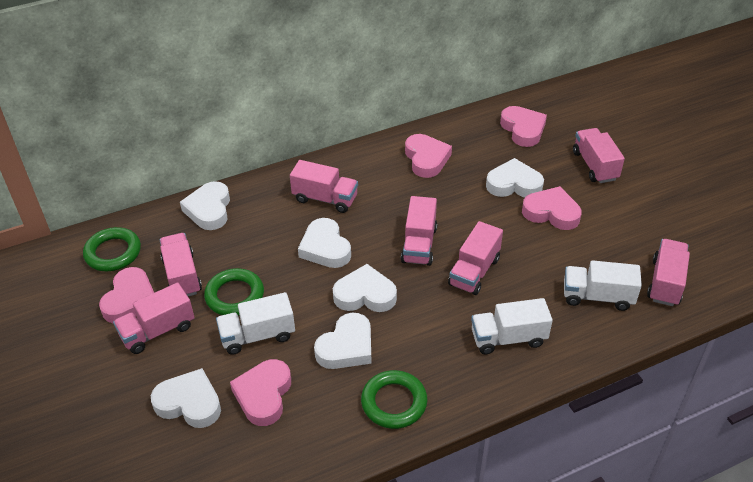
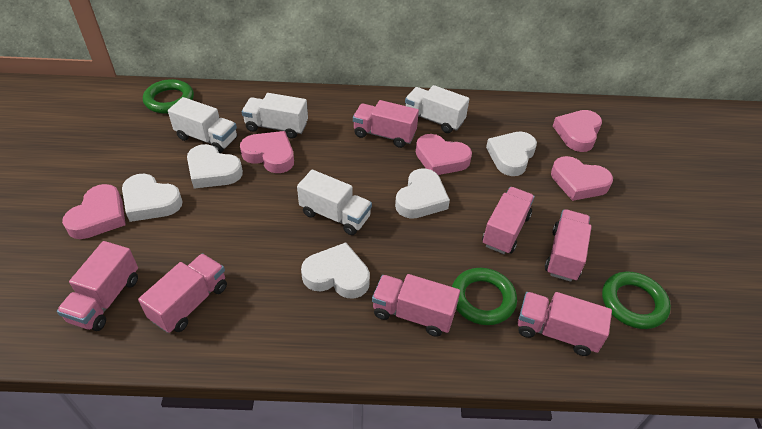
white heart: 6 -> 5
white truck: 3 -> 4

